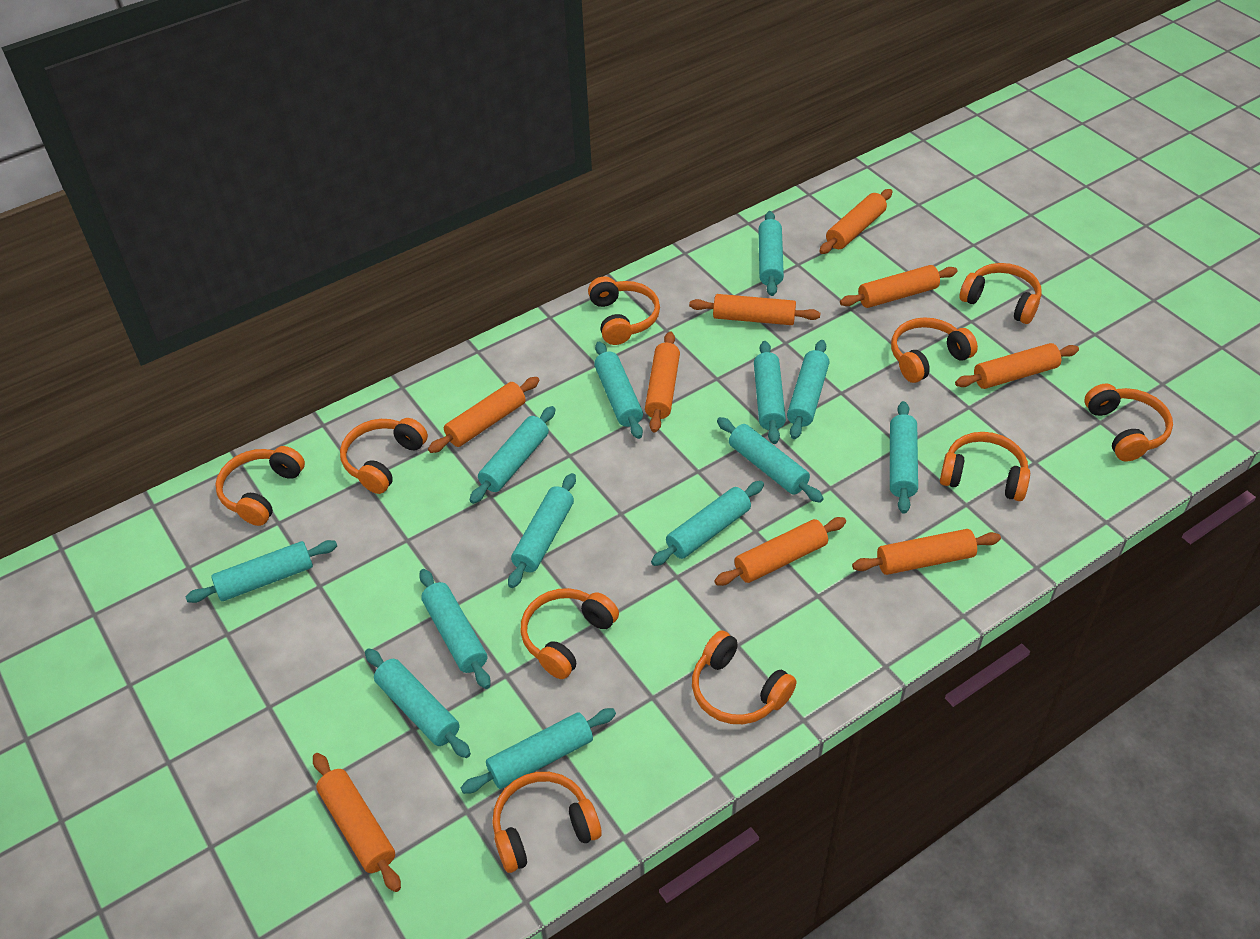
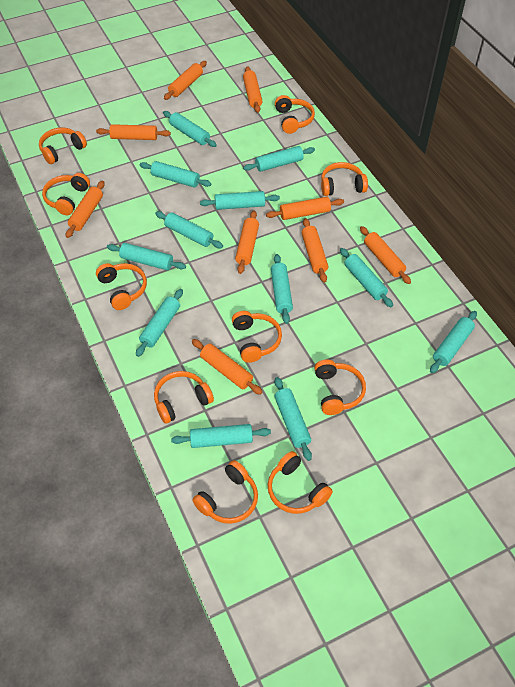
turquoise rolling pin: 13 -> 12

